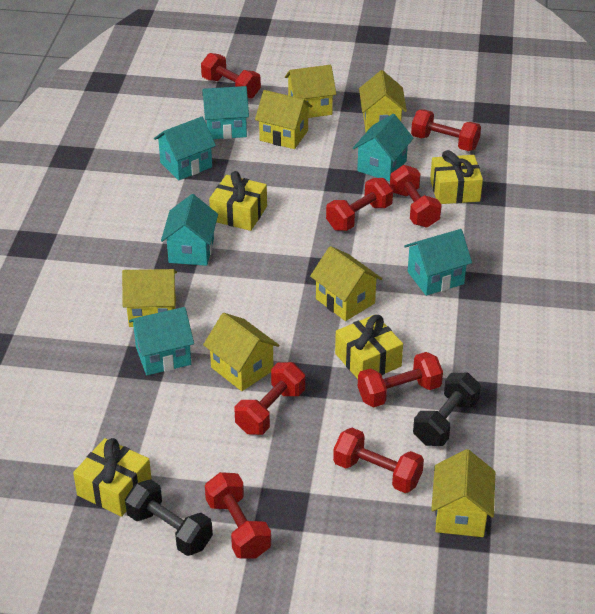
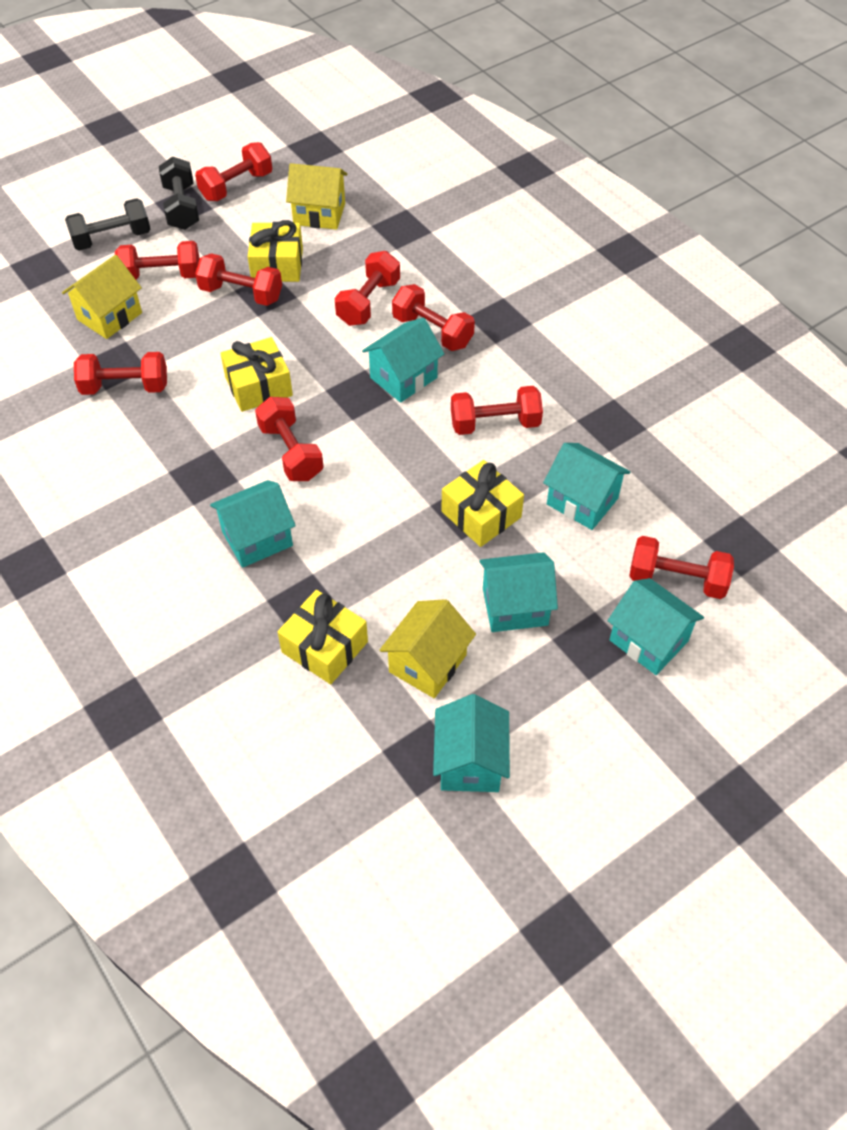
red dumbbell: 8 -> 9
yellow house: 7 -> 3

